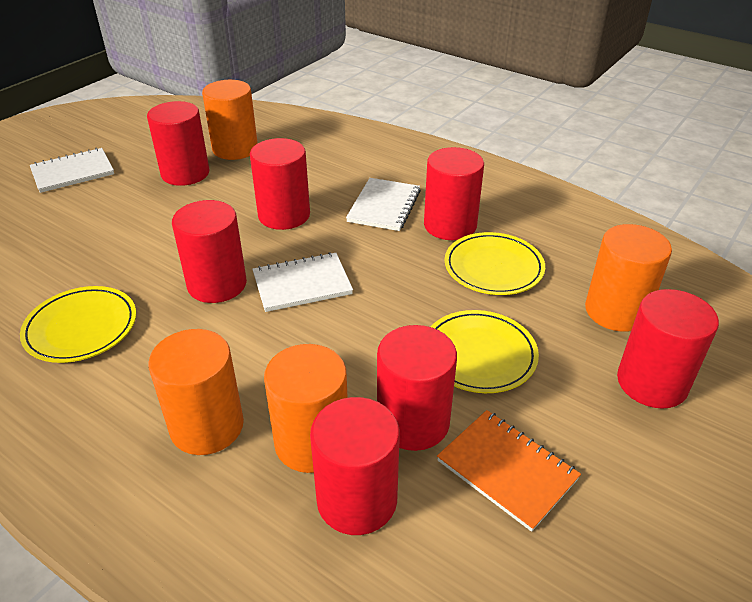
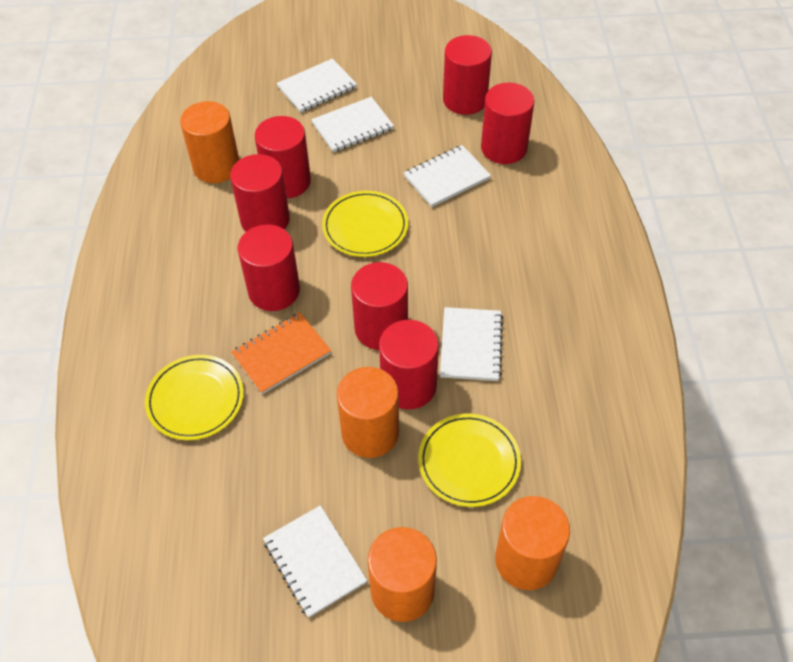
white notebook: 3 -> 5

